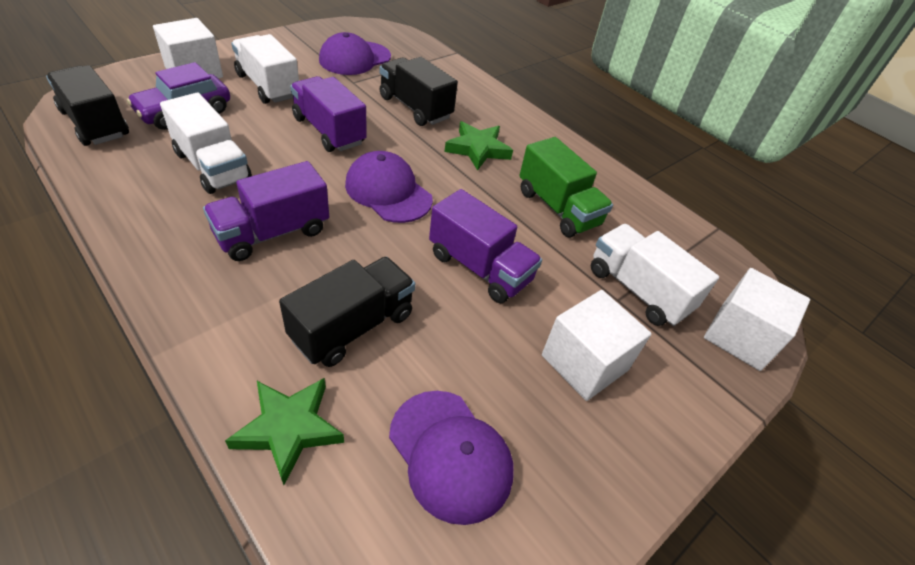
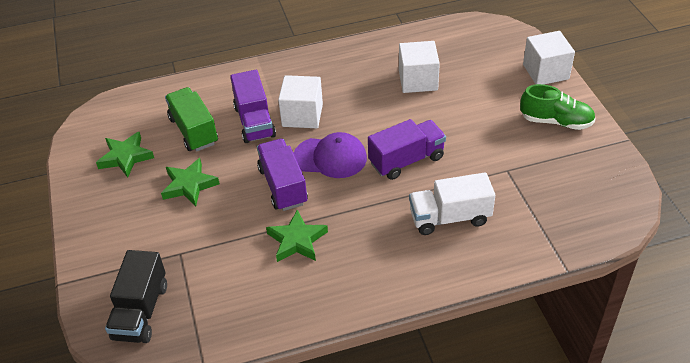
black truck: 3 -> 1
green shoe: 0 -> 1
green star: 2 -> 3
purple cap: 3 -> 1
purple car: 1 -> 0
white truck: 3 -> 1

